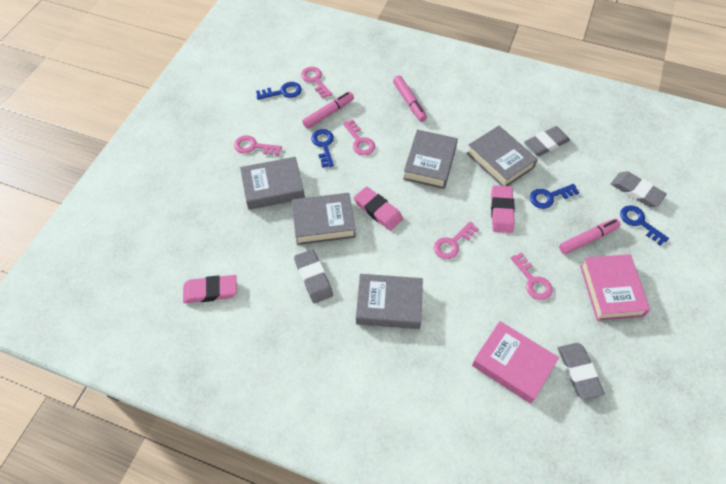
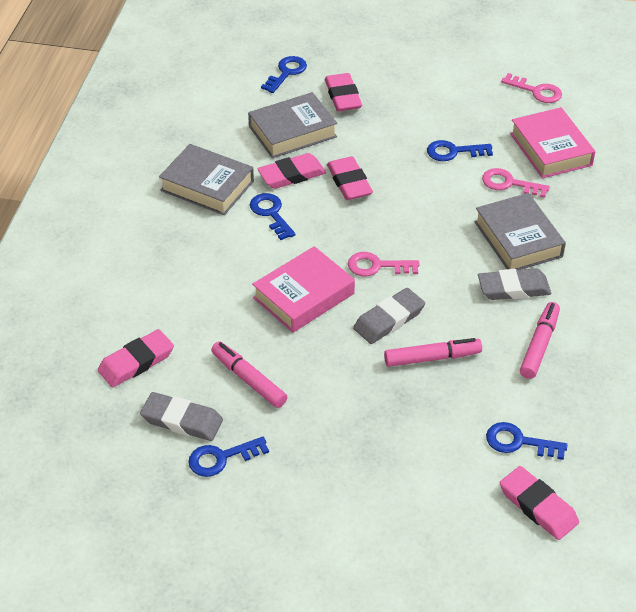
blue key: 4 -> 5
grey book: 5 -> 3
grey eraser: 4 -> 3
pink eraser: 3 -> 5
pink key: 5 -> 3

